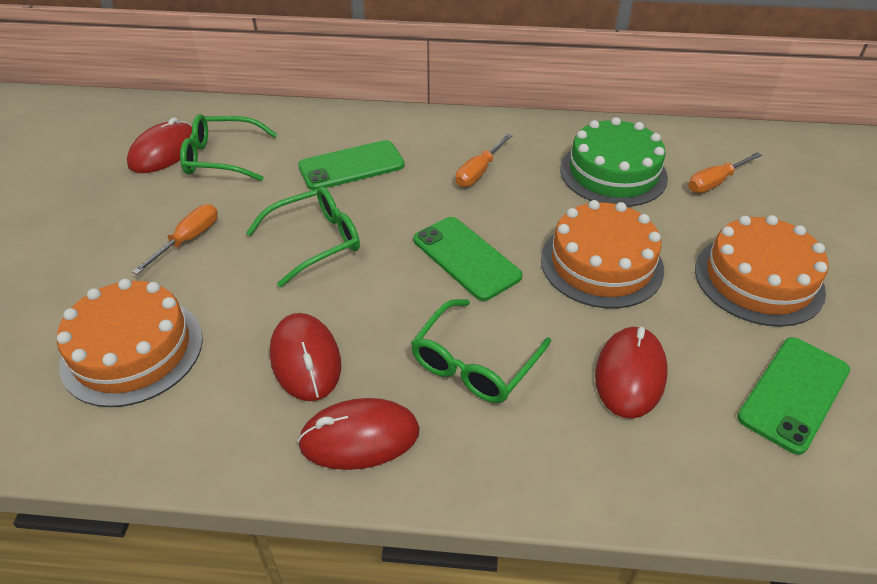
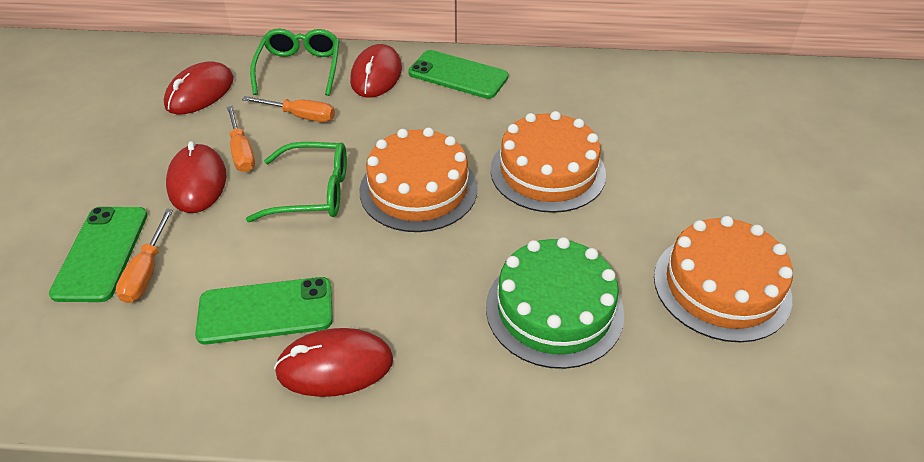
green glasses: 3 -> 2

